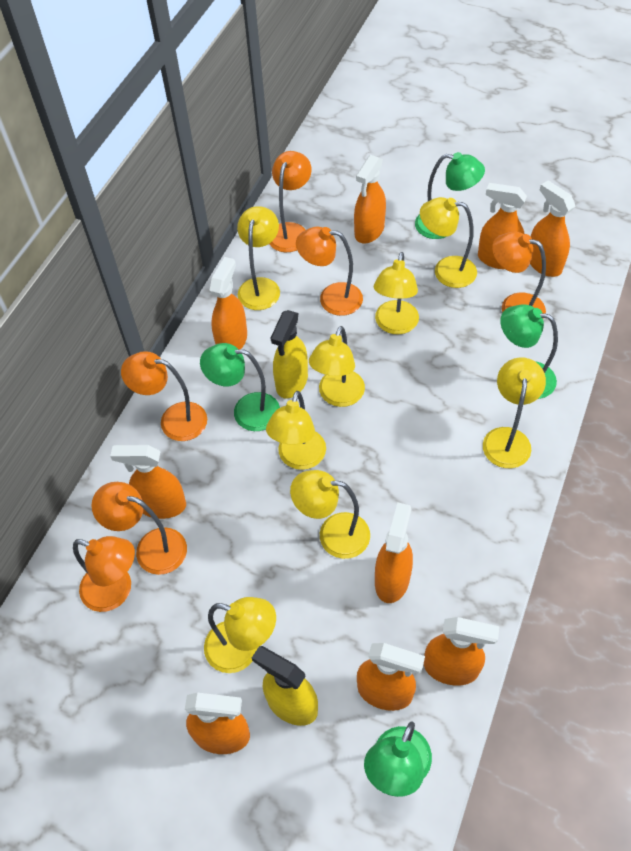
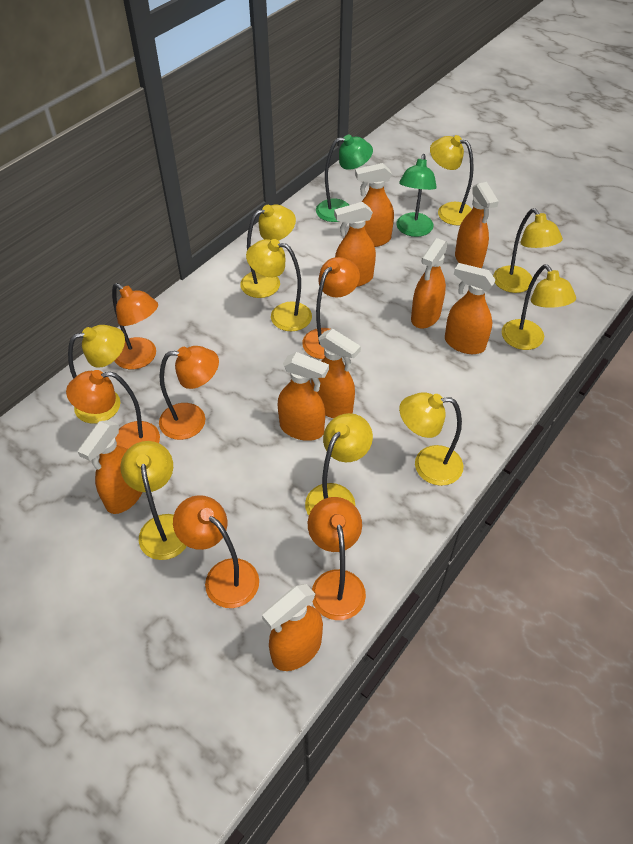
green lamp: 4 -> 2
yellow lamp: 8 -> 9
yellow spray bottle: 2 -> 0

